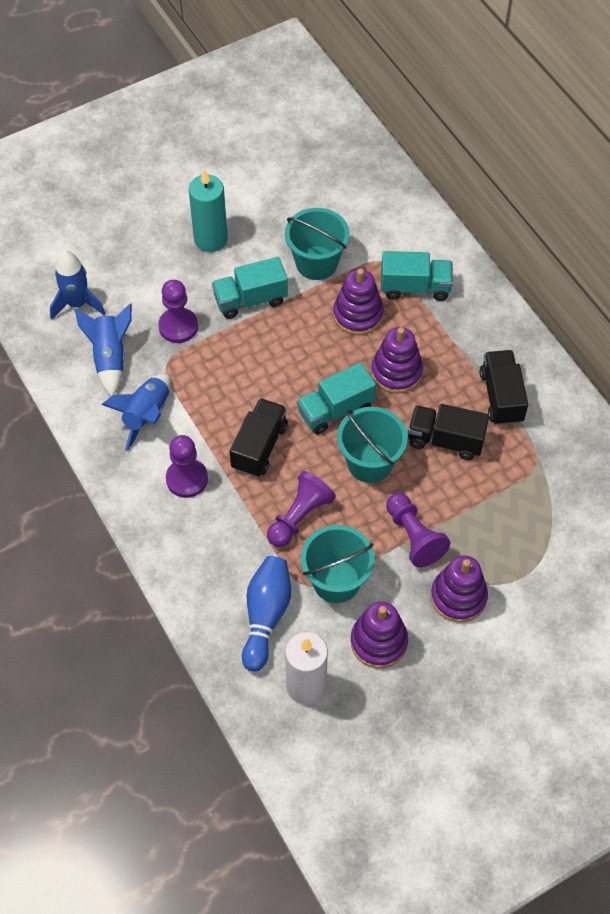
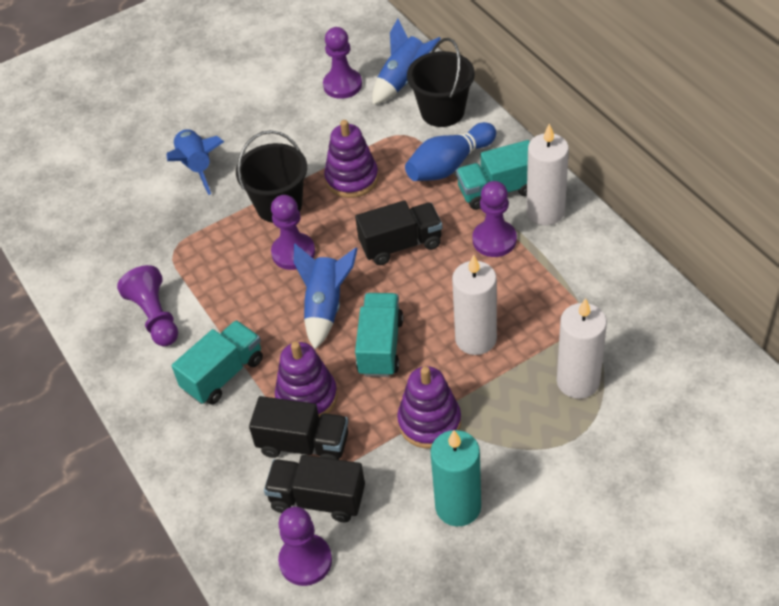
black bucket: 0 -> 2
purple pawn: 4 -> 5
purple stacking toy: 4 -> 3
turquoise bucket: 3 -> 0
white candle: 1 -> 3

